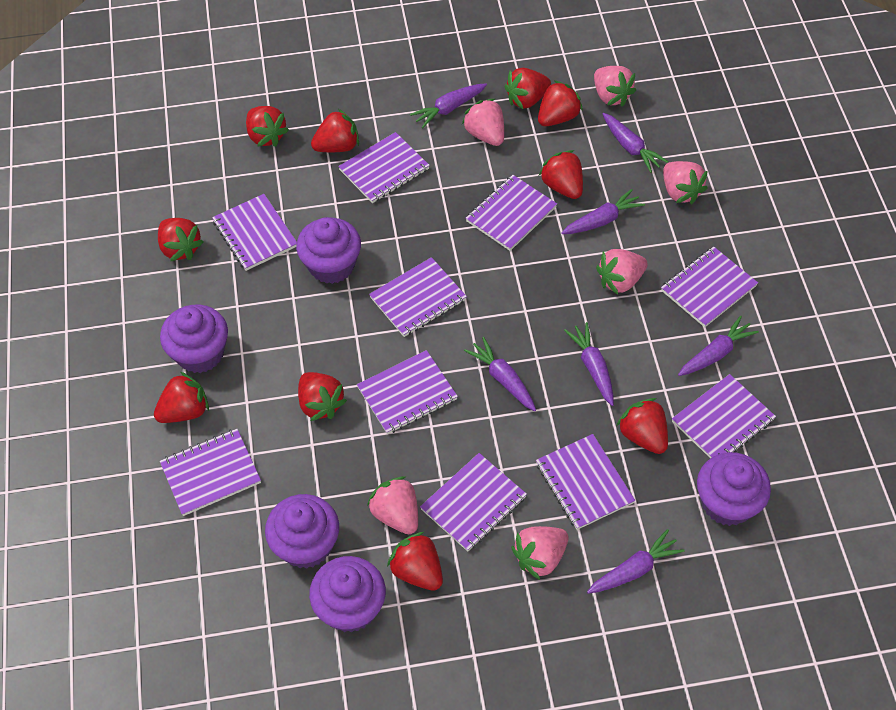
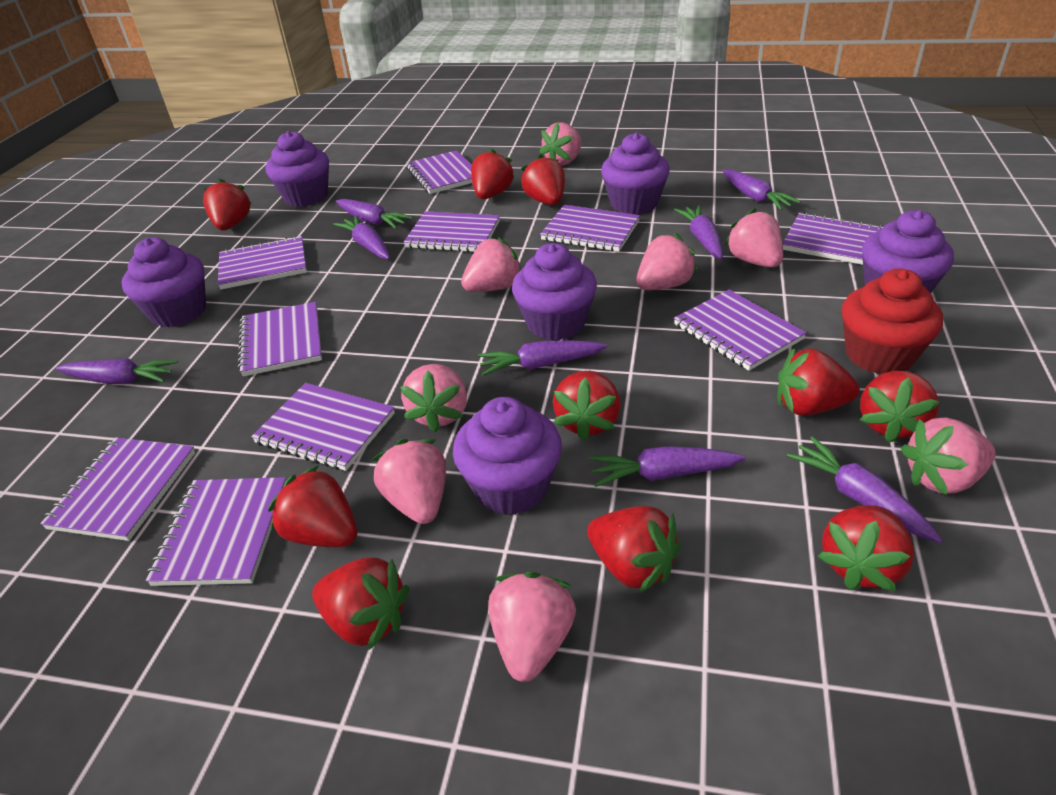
pink strawberry: 6 -> 8
purple carrot: 7 -> 8
purple cupcake: 5 -> 6
red cupcake: 0 -> 1

